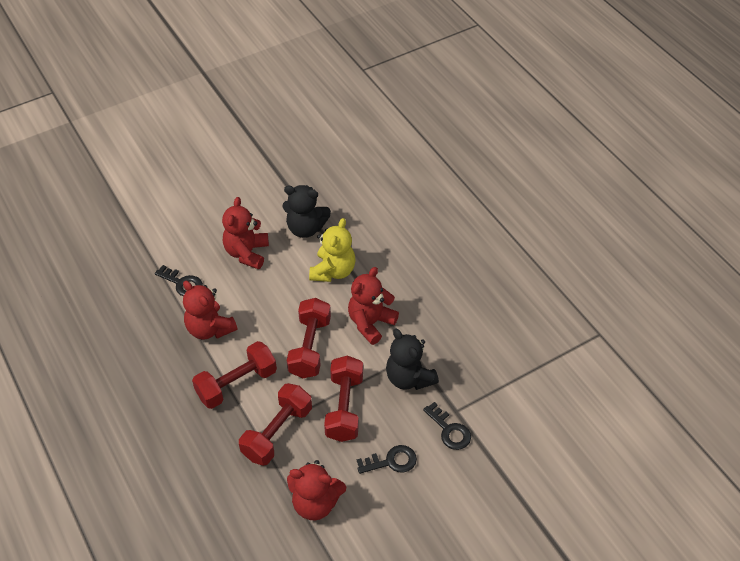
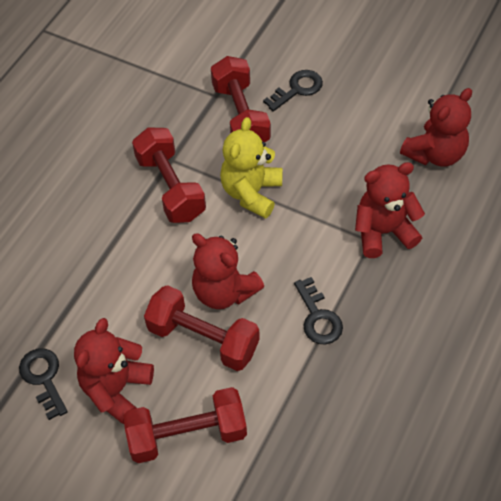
black teddy bear: 2 -> 0

